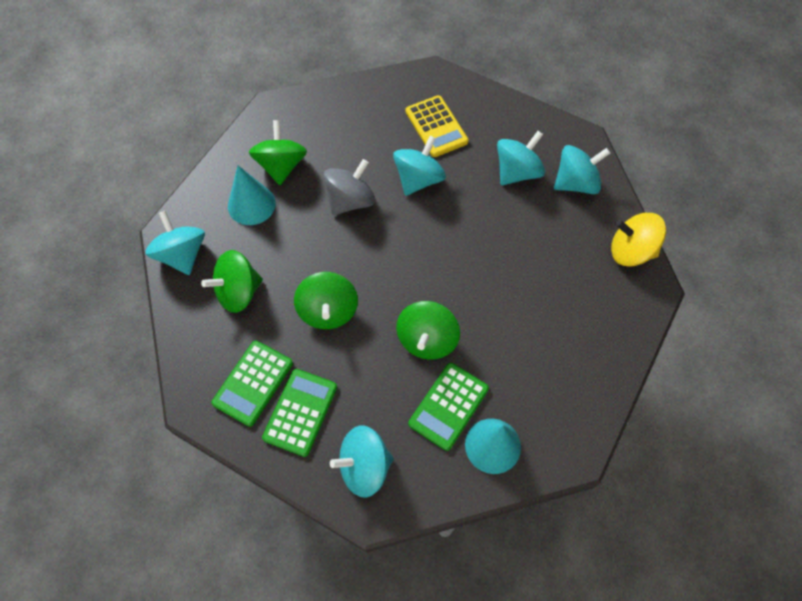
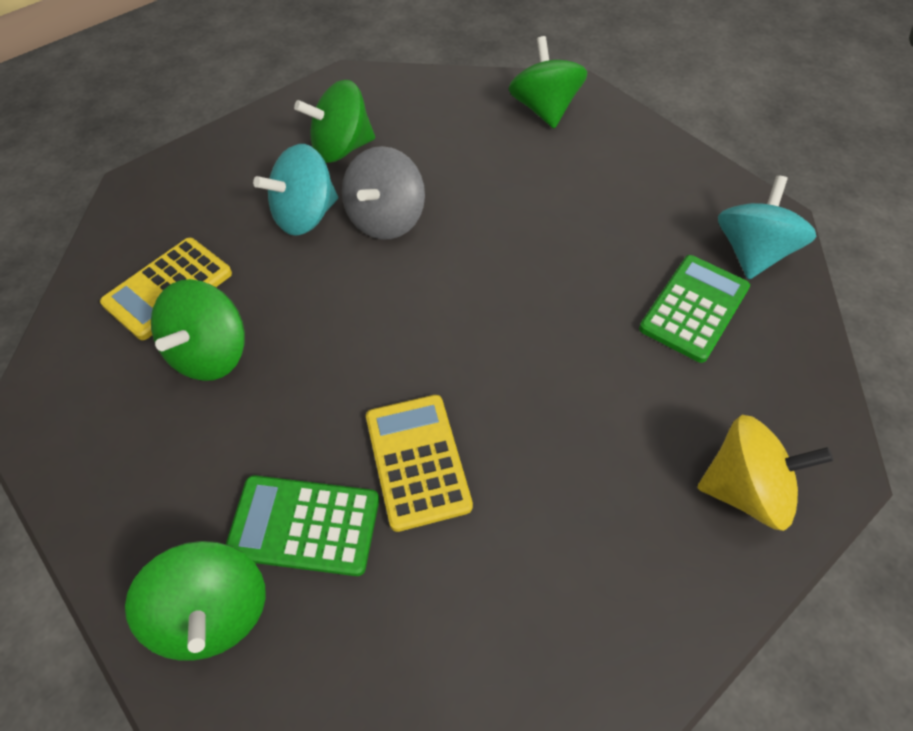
green calculator: 3 -> 2
turquoise cone: 2 -> 0
turquoise spinning top: 5 -> 2
yellow calculator: 1 -> 2

